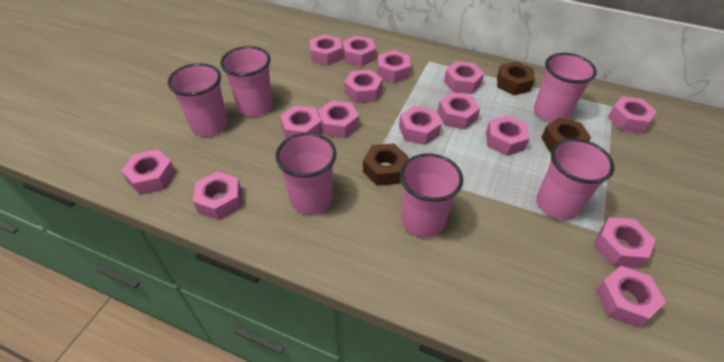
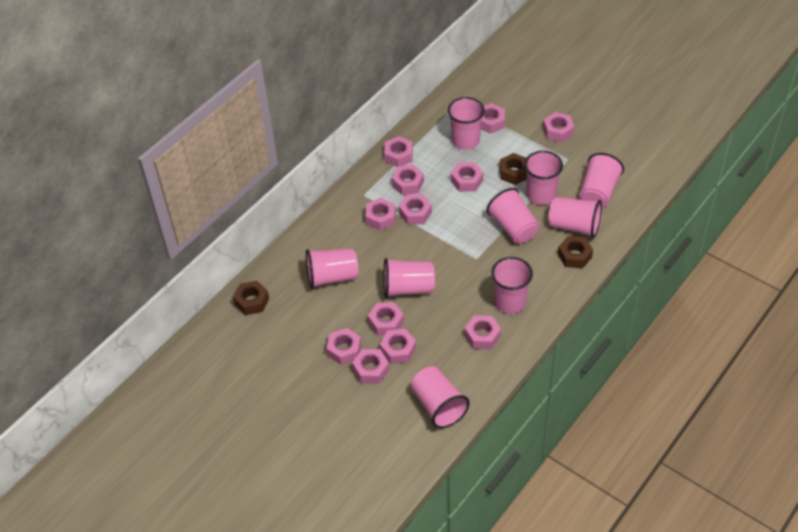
pink cup: 6 -> 9
pink nut: 15 -> 12

